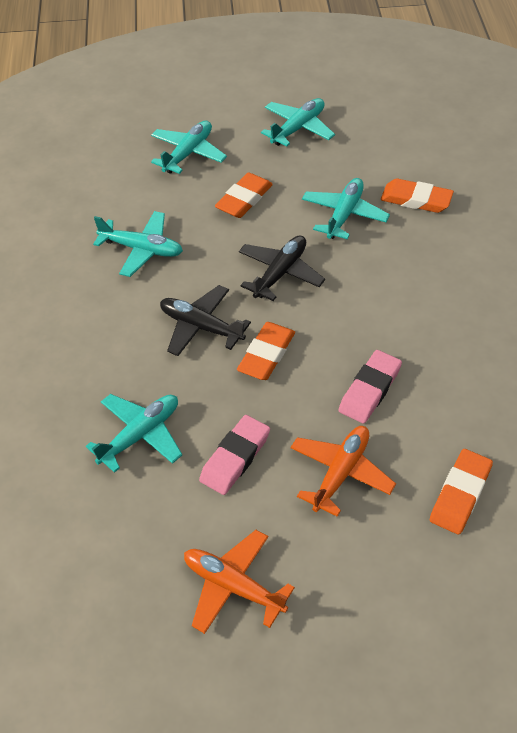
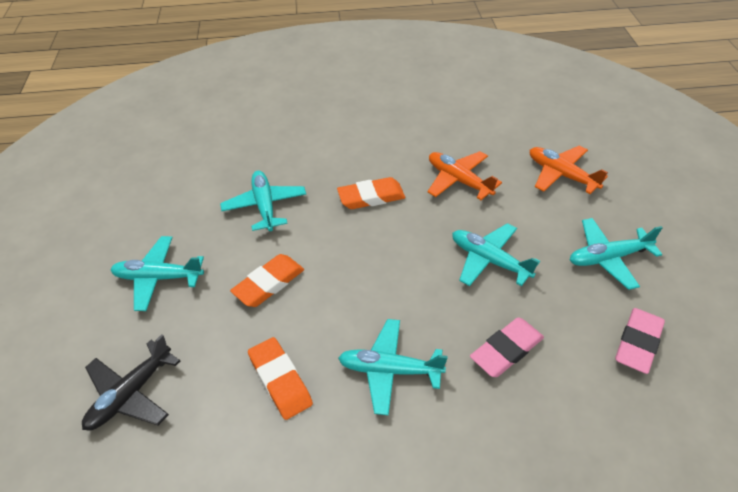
black plane: 2 -> 1
orange eraser: 4 -> 3

